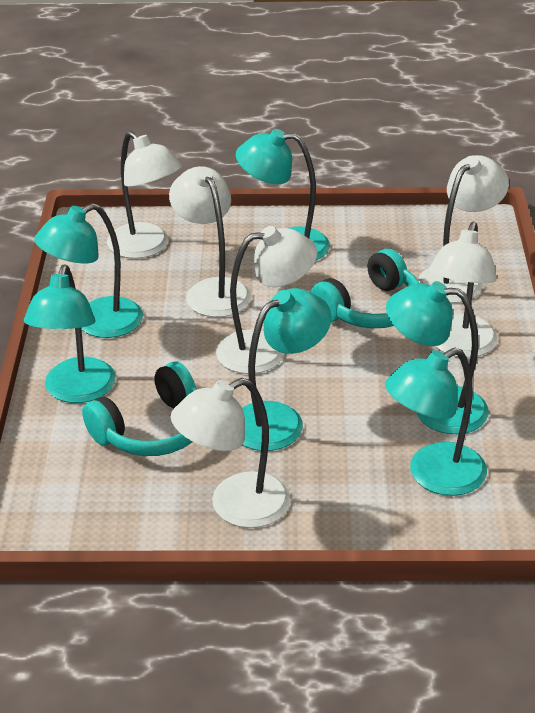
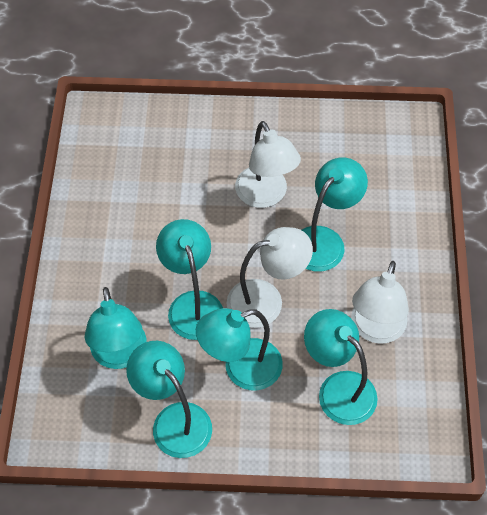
turquoise headphones: 2 -> 0
white lamp: 6 -> 3

